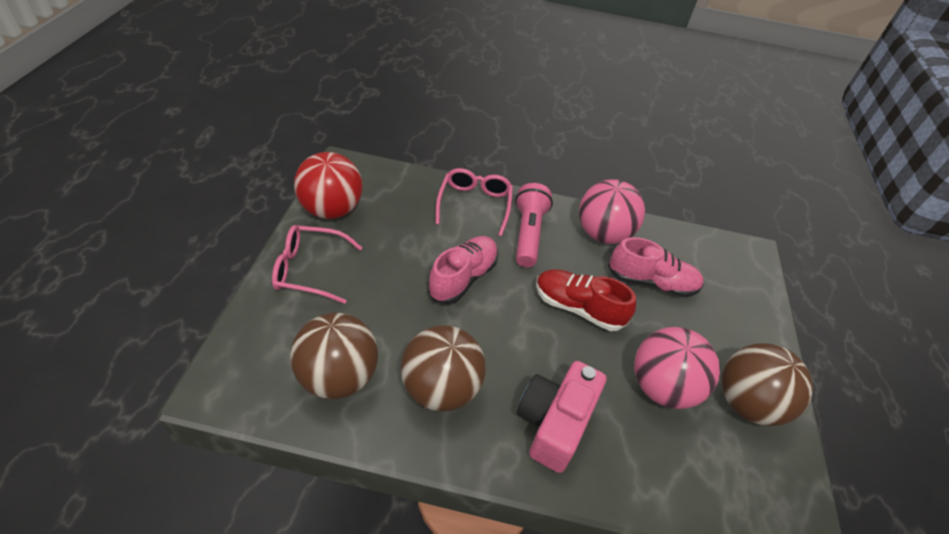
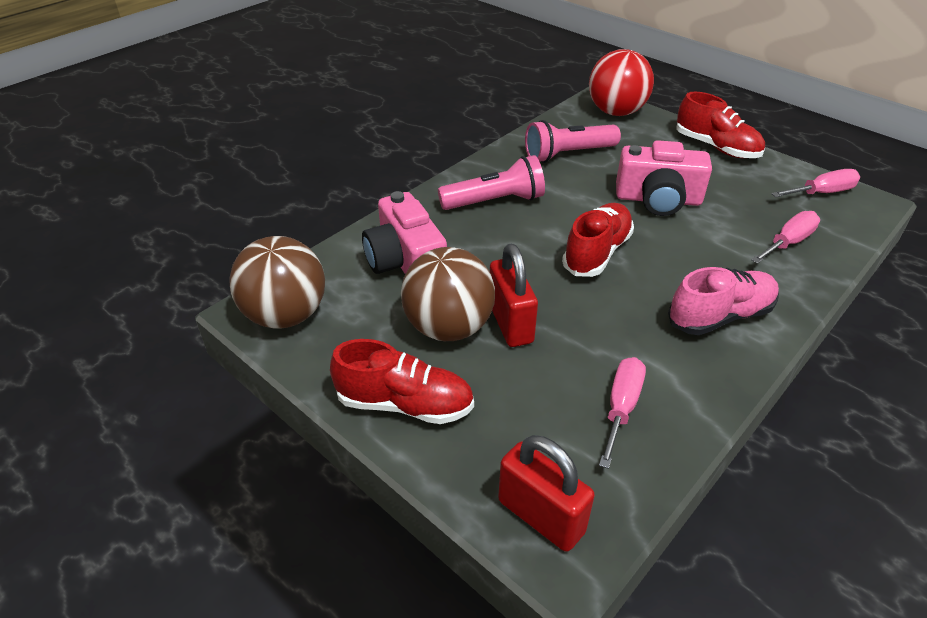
brown ball: 3 -> 2
pink ball: 2 -> 0
pink camera: 1 -> 2
pink flashlight: 1 -> 2
pink glasses: 2 -> 0
pink screwdriver: 0 -> 3
pink shoe: 2 -> 1
red padlock: 0 -> 2
red shoe: 1 -> 3

